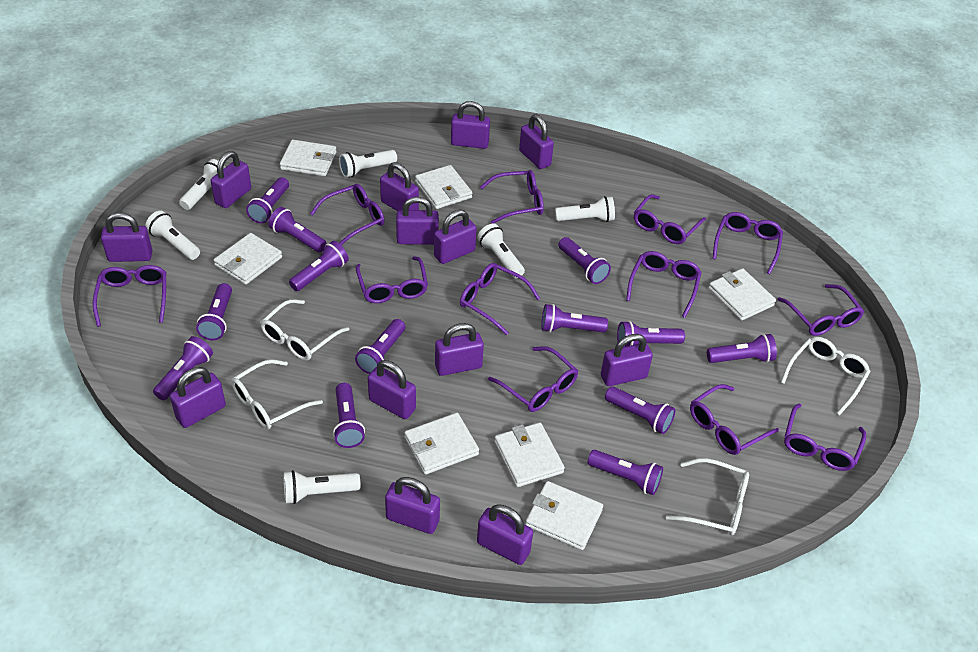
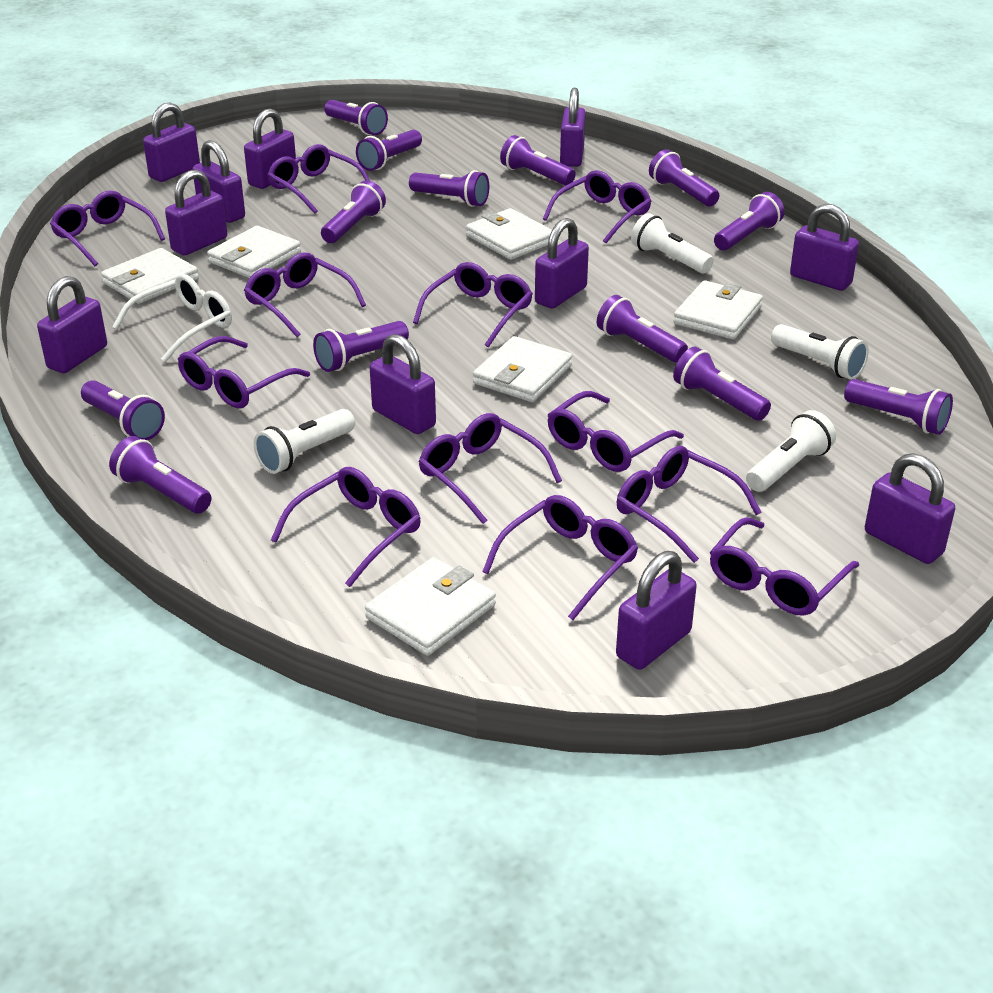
purple padlock: 13 -> 11
white flashlight: 6 -> 4
white glasses: 4 -> 1
white wallet: 7 -> 6

